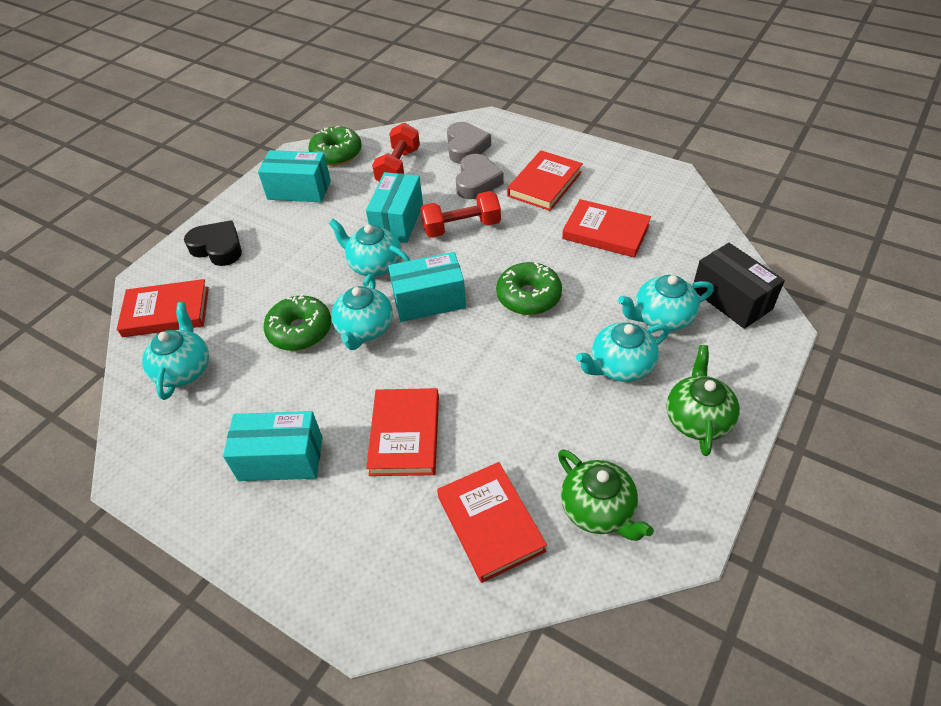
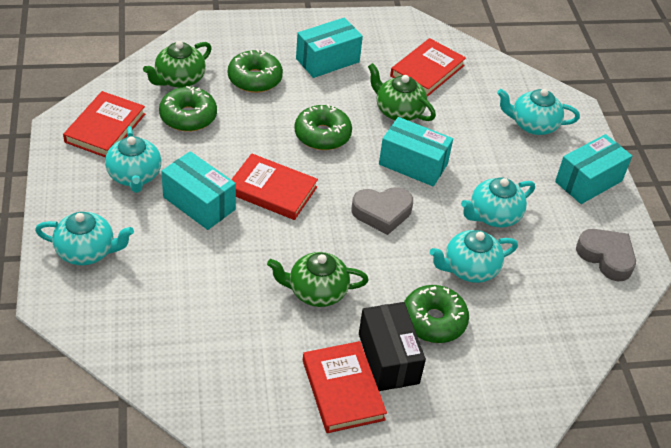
black heart: 1 -> 0
green donut: 3 -> 4
green teapot: 2 -> 3
red book: 5 -> 4
red dumbbell: 2 -> 0

